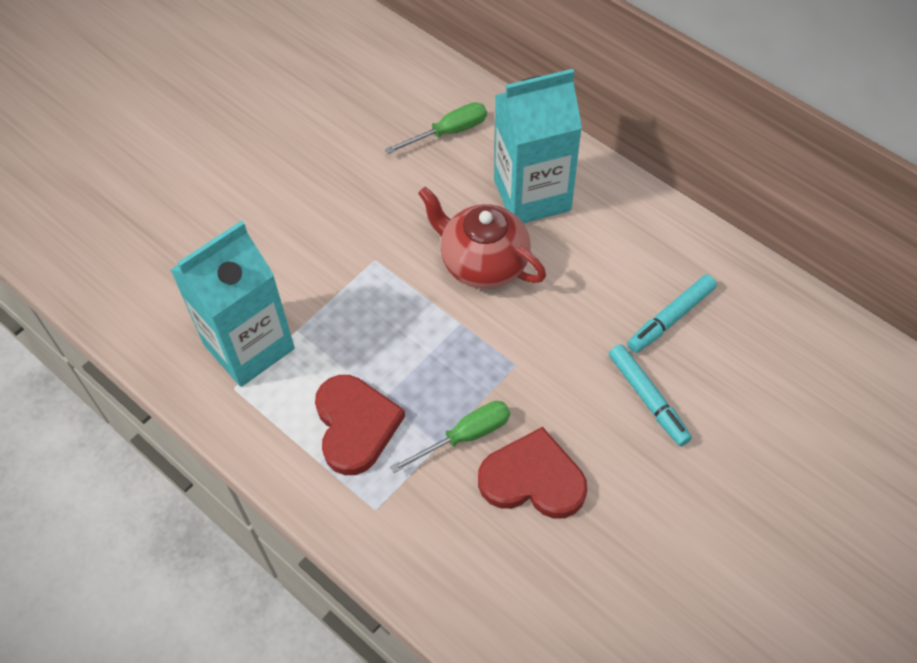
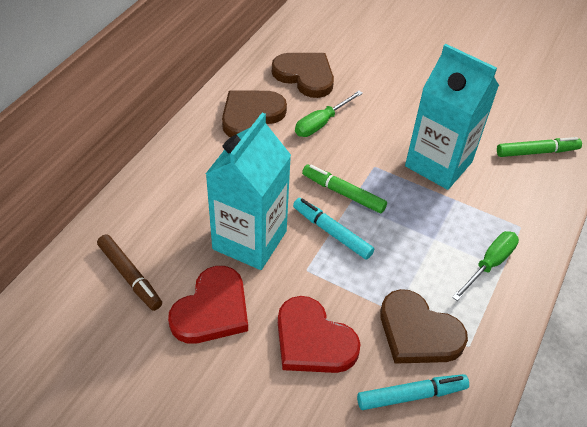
brown heart: 0 -> 3
brown marker: 0 -> 1
green marker: 0 -> 2
red teapot: 1 -> 0

